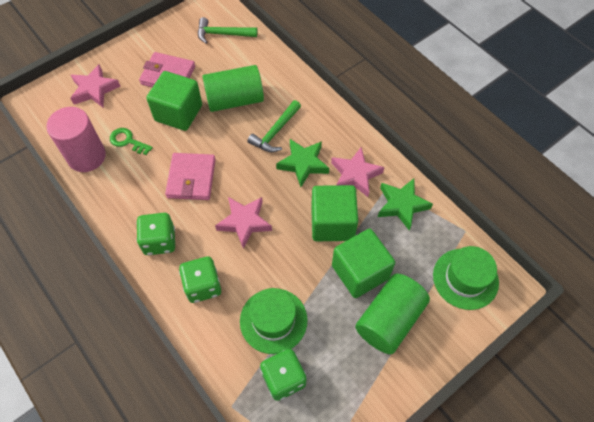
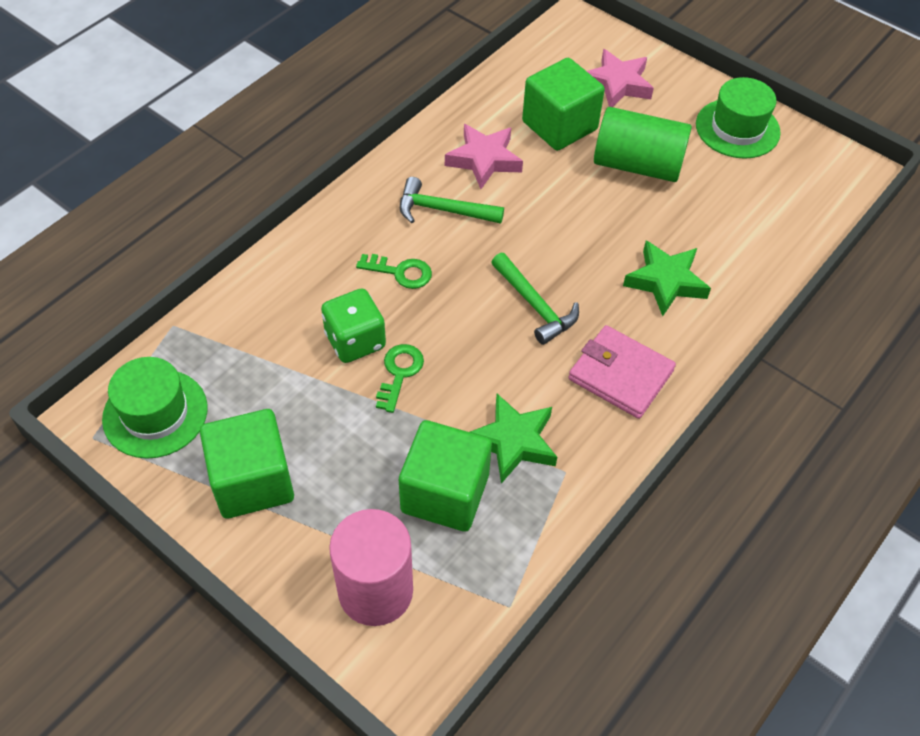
green cylinder: 2 -> 1
green dice: 3 -> 1
green key: 1 -> 2
pink star: 3 -> 2
pink wallet: 2 -> 1

